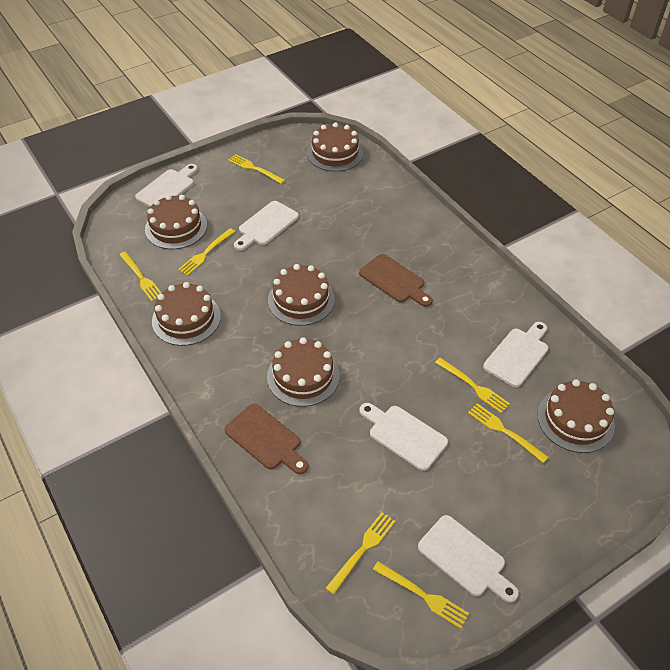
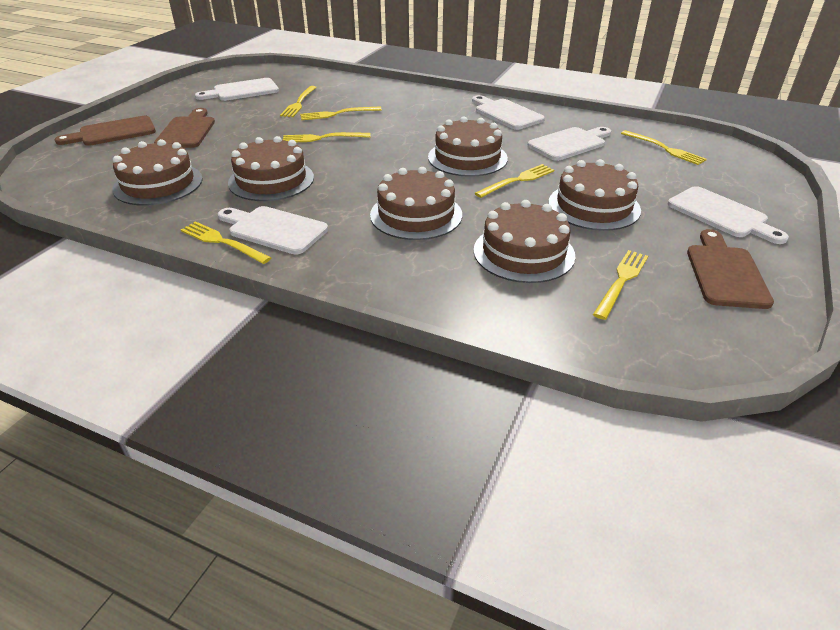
brown cutting board: 2 -> 3

